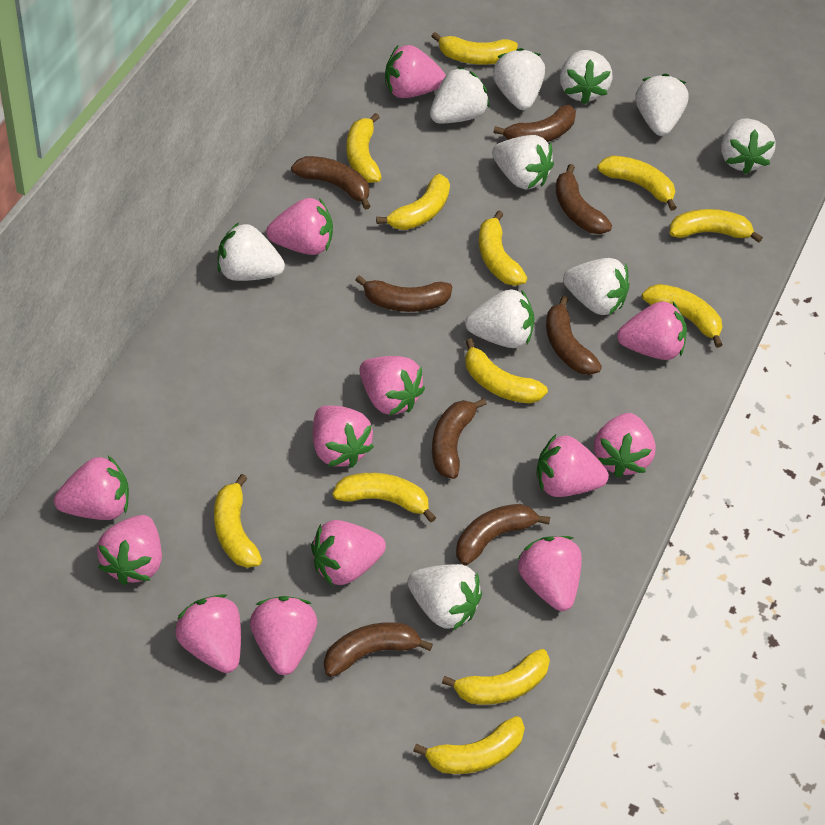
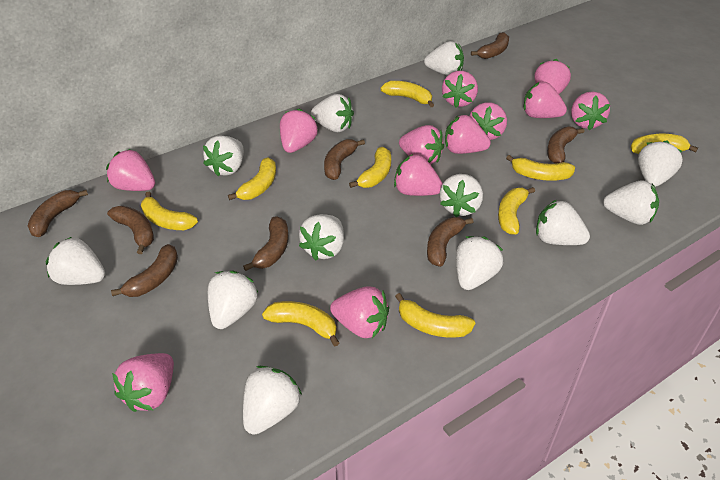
pink strawberry: 13 -> 12
white strawberry: 10 -> 12
yellow banana: 12 -> 9

